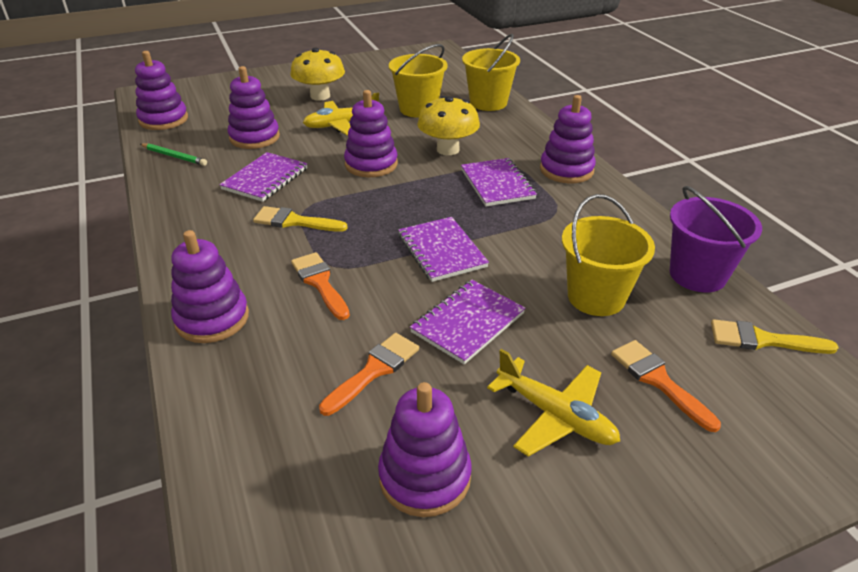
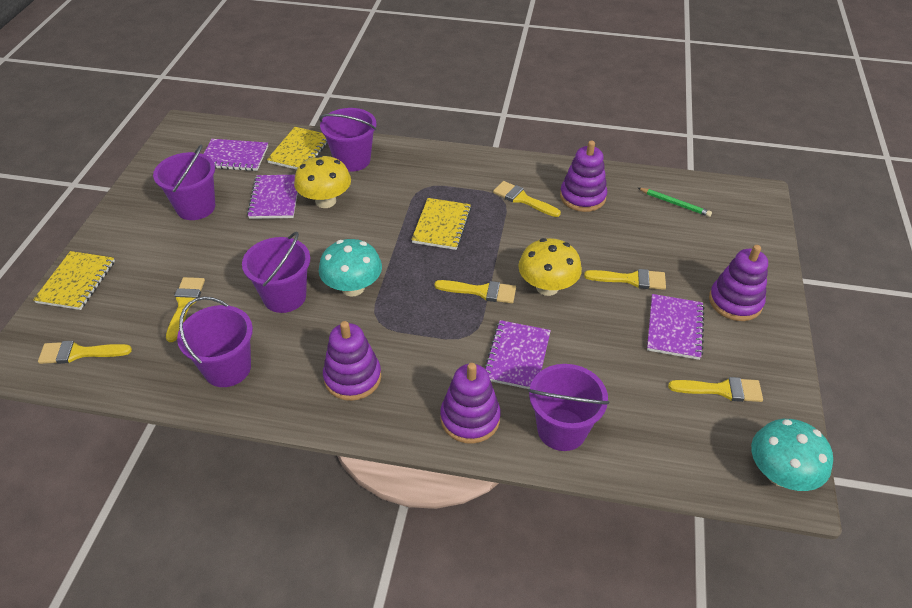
orange brush: 3 -> 0
purple bucket: 1 -> 5
purple stacking toy: 6 -> 4
turquoise mushroom: 0 -> 2
yellow brush: 2 -> 6
yellow bucket: 3 -> 0
yellow notebook: 0 -> 3
yellow plane: 2 -> 0

